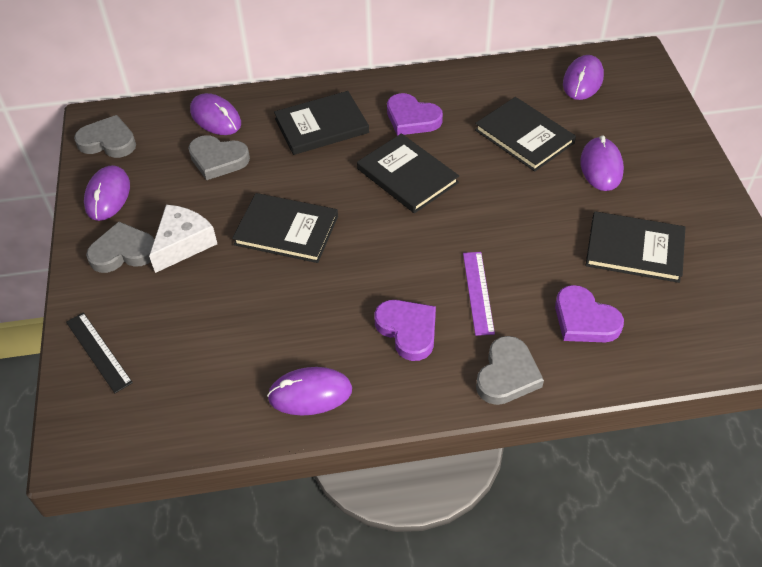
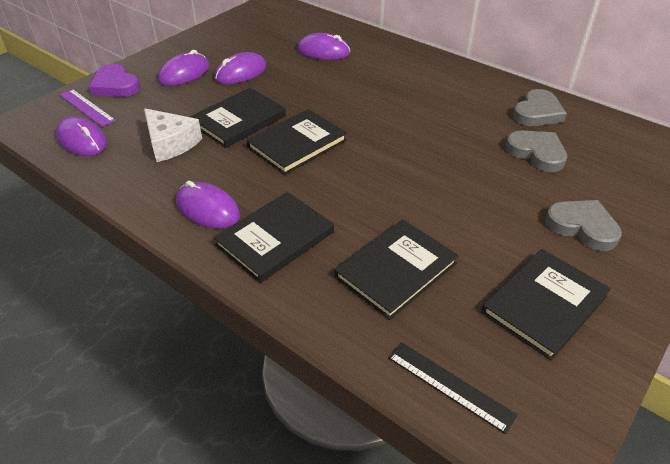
grey heart: 4 -> 3
purple heart: 3 -> 1

